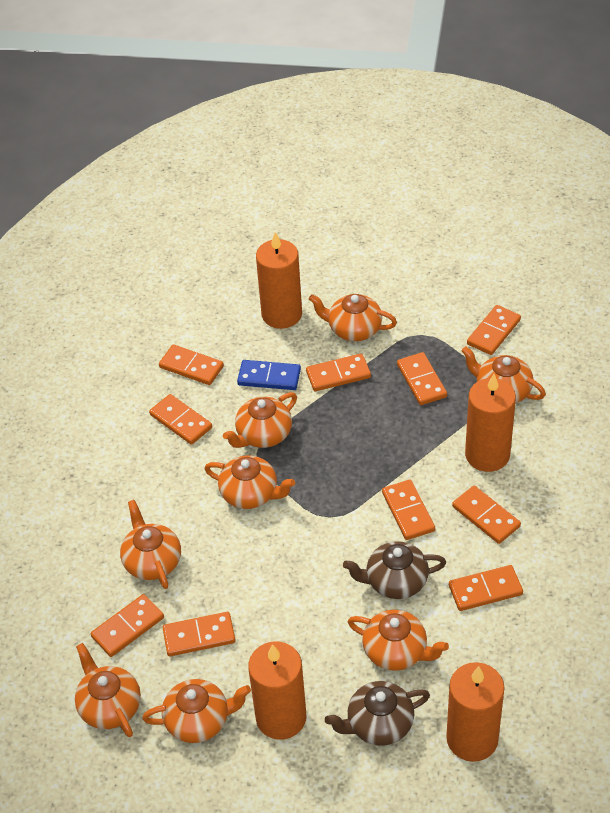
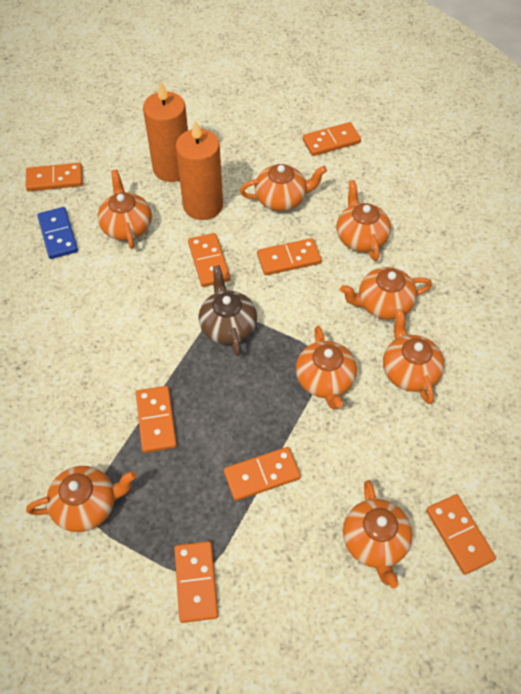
brown teapot: 2 -> 1
orange candle: 4 -> 2
orange domino: 10 -> 8

